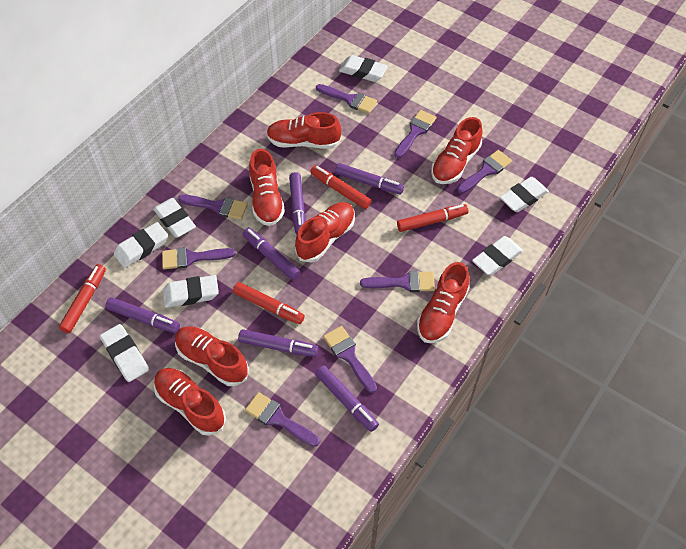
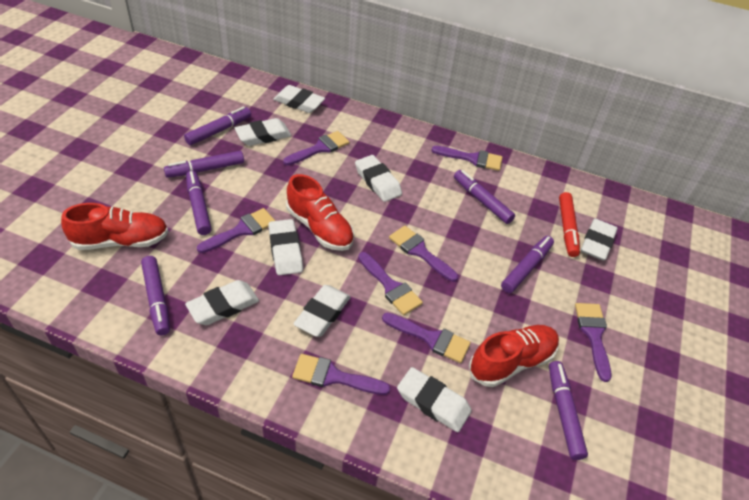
purple marker: 6 -> 7
red marker: 4 -> 1
red shoe: 7 -> 3
white eraser: 7 -> 8

